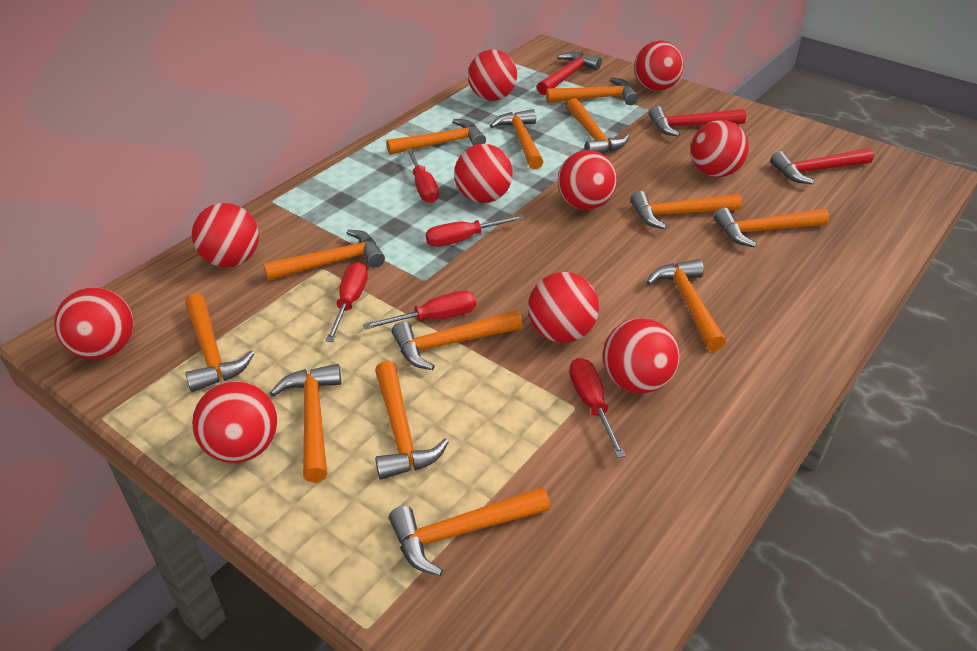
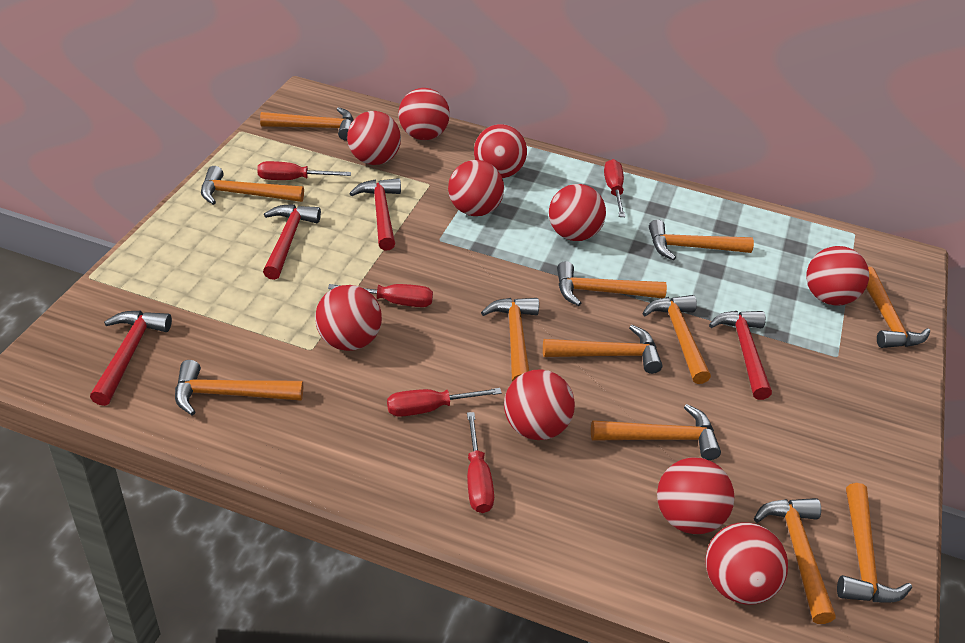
orange hammer: 13 -> 12
red hammer: 3 -> 4

